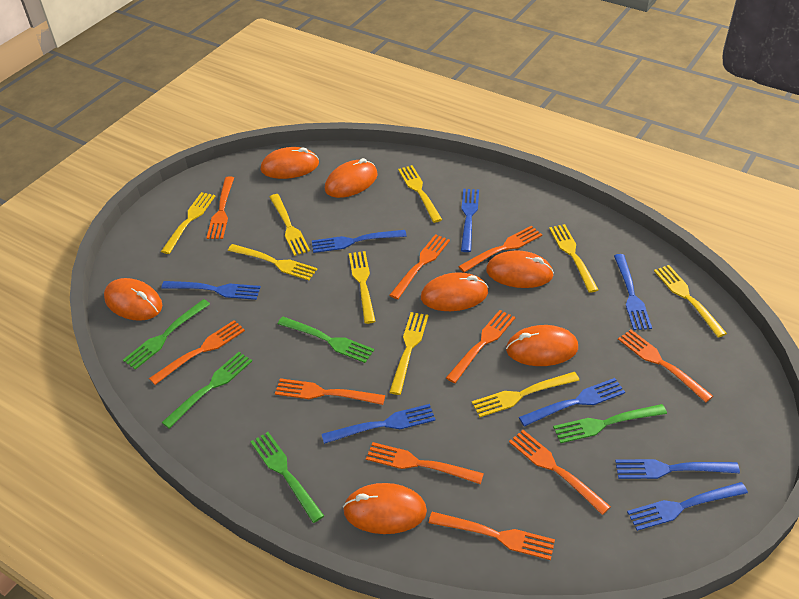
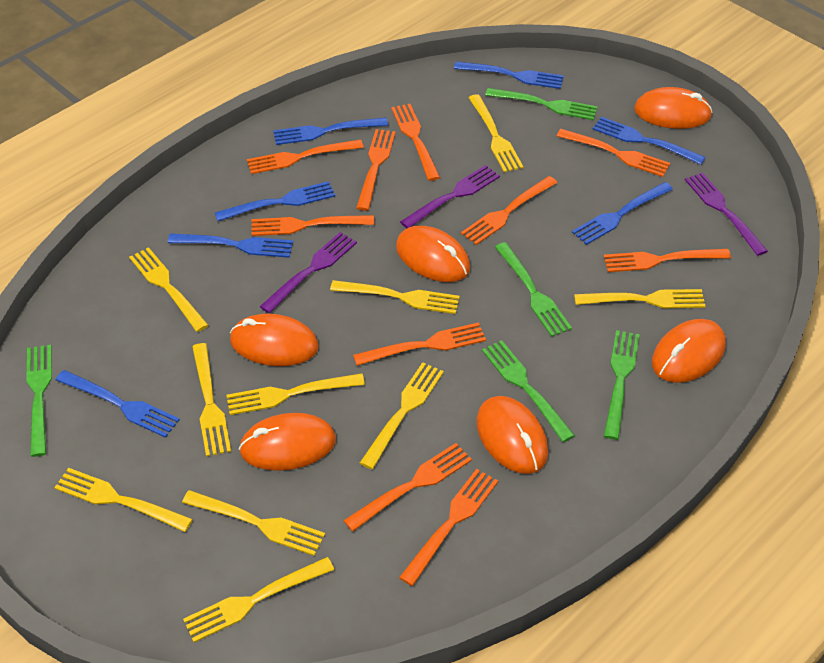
blue fork: 8 -> 7
orange mouse: 7 -> 6
purple fork: 0 -> 3
yellow fork: 9 -> 10

